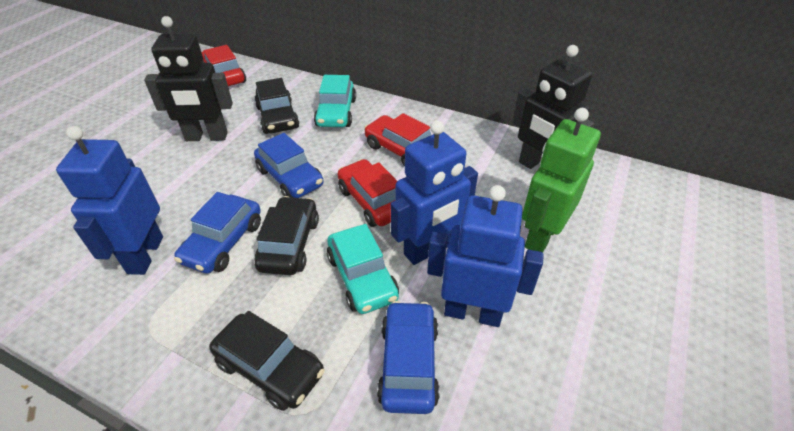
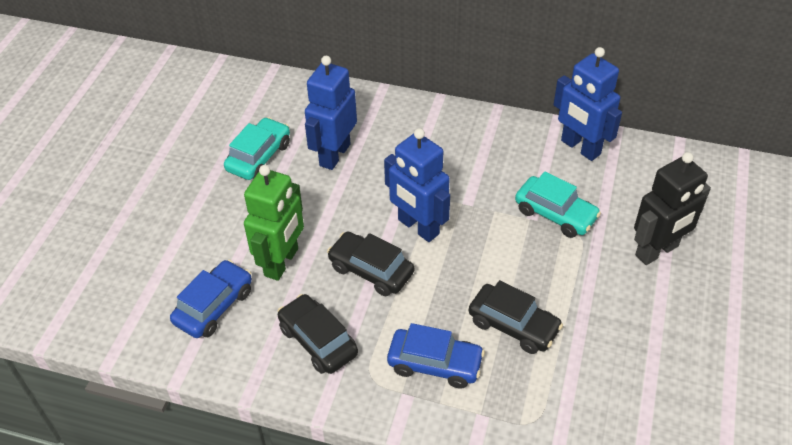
black robot: 2 -> 1
blue car: 3 -> 2
red car: 3 -> 0

